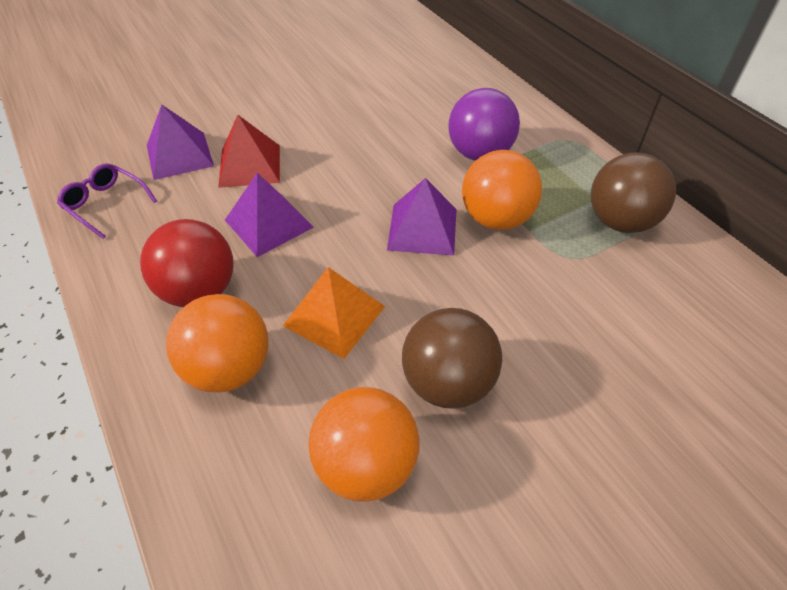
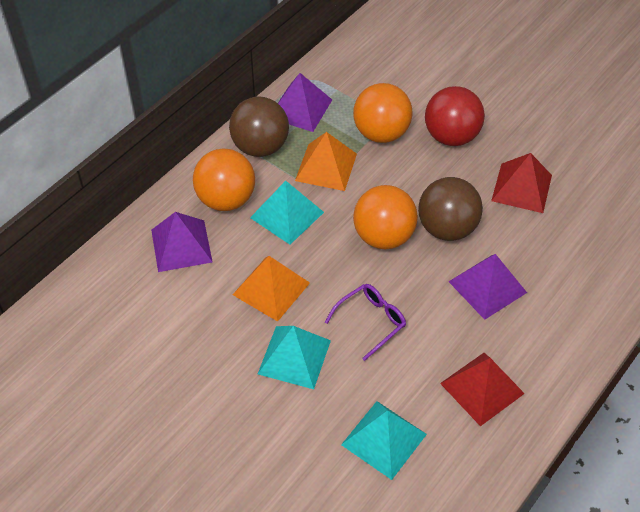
orange pyramid: 1 -> 2
purple ball: 1 -> 0
red pyramid: 1 -> 2
turquoise pyramid: 0 -> 3

